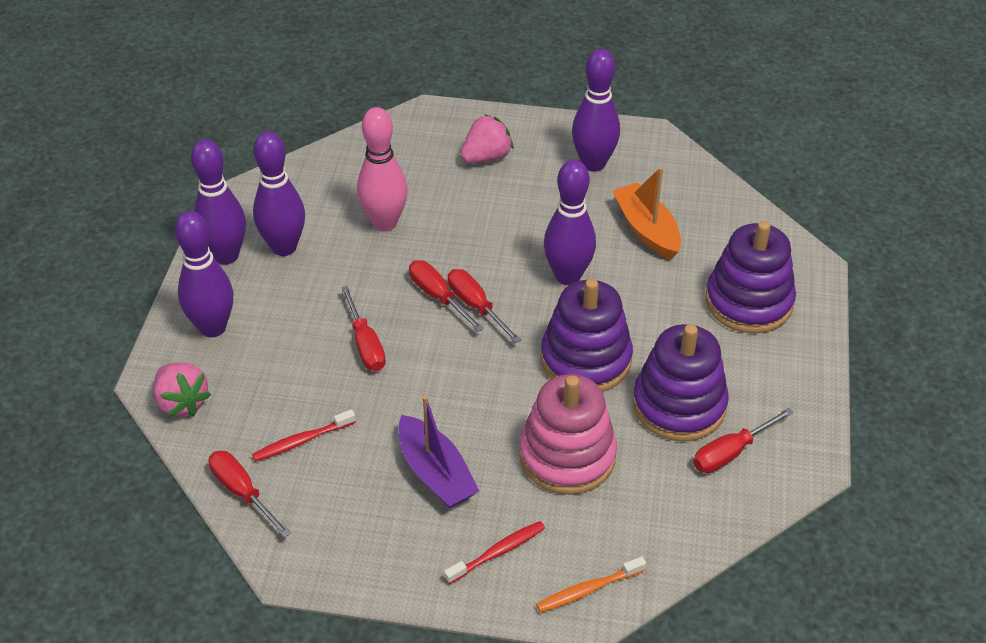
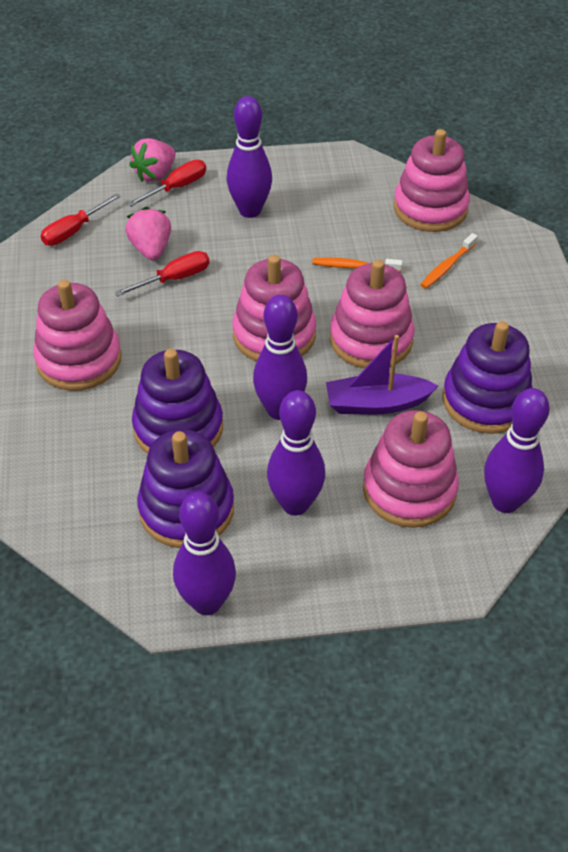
orange boat: 1 -> 0
orange toothbrush: 1 -> 2
pink bowling pin: 1 -> 0
pink stacking toy: 1 -> 5
red screwdriver: 5 -> 3
red toothbrush: 2 -> 0

